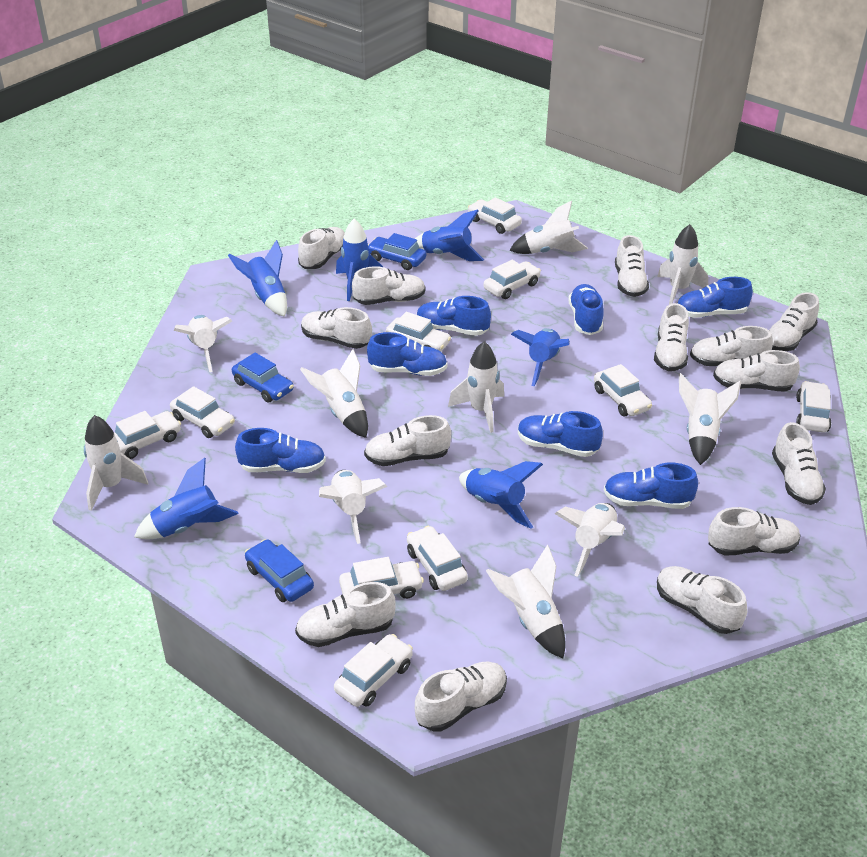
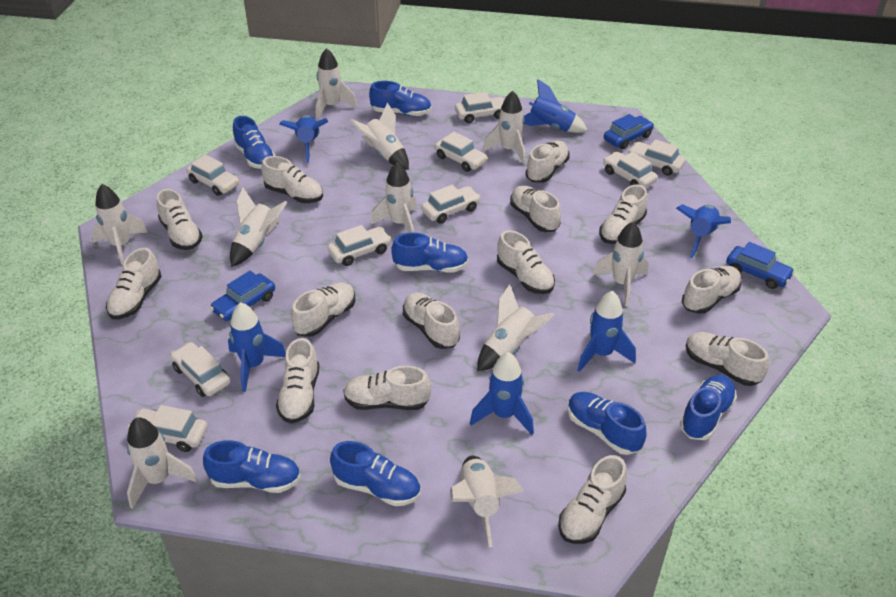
white car: 10 -> 9

